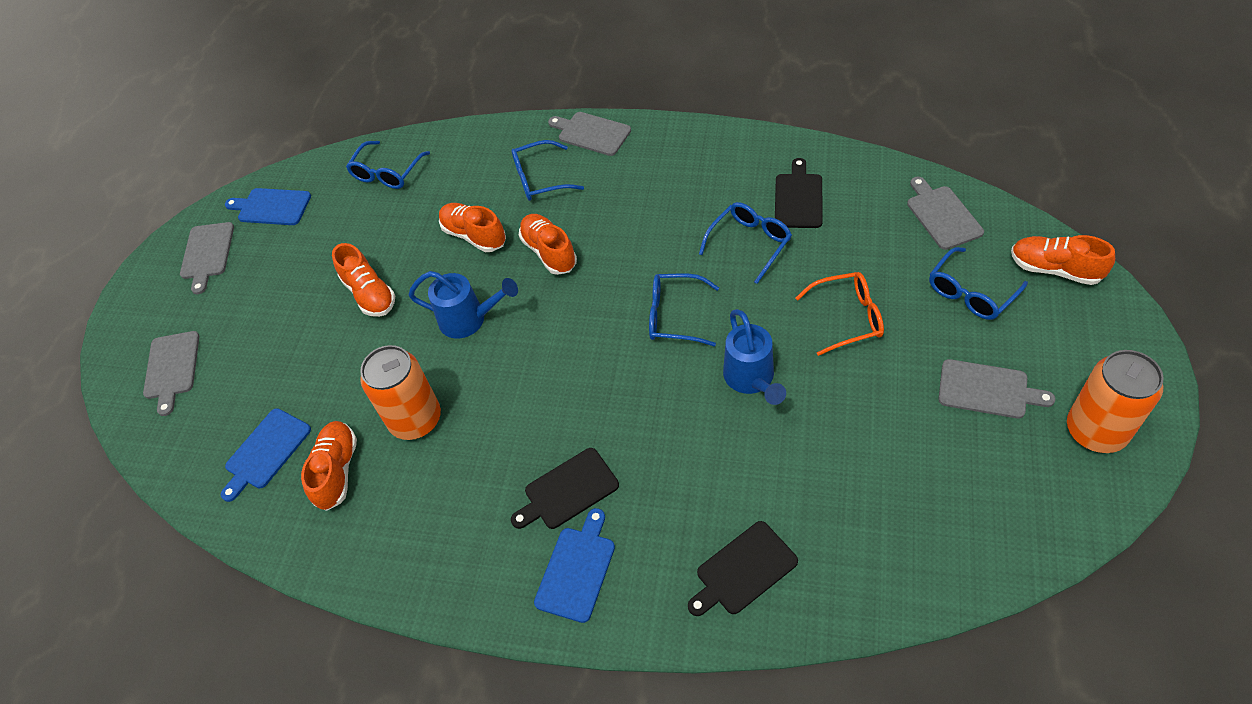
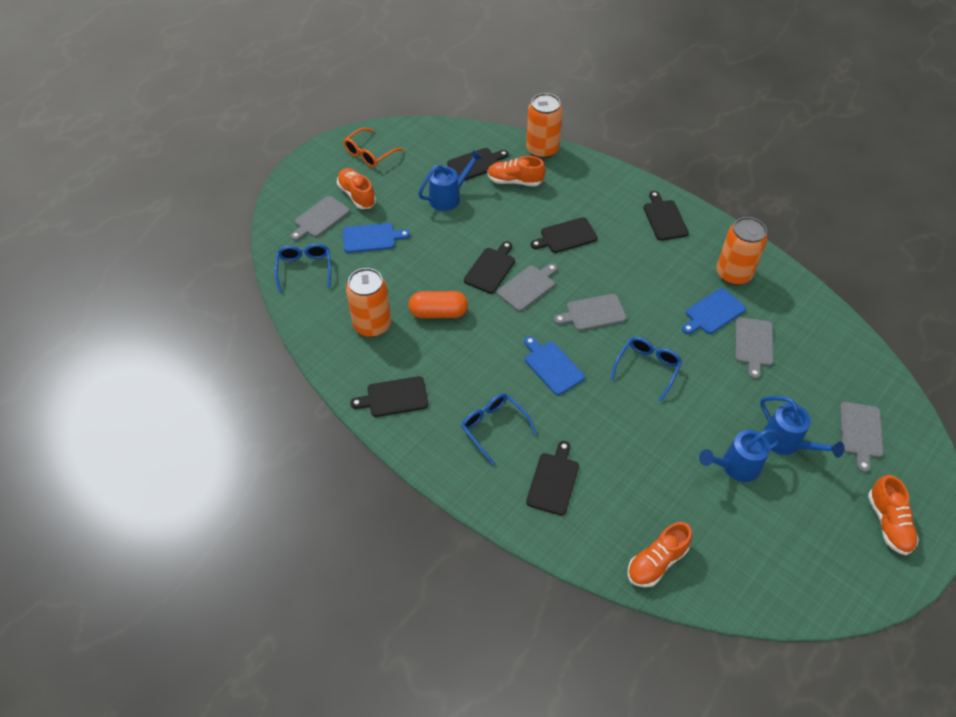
black cutting board: 3 -> 6
blue glasses: 5 -> 3
blue watering can: 2 -> 3
orange can: 2 -> 3
orange capsule: 0 -> 1
orange shoe: 5 -> 4

